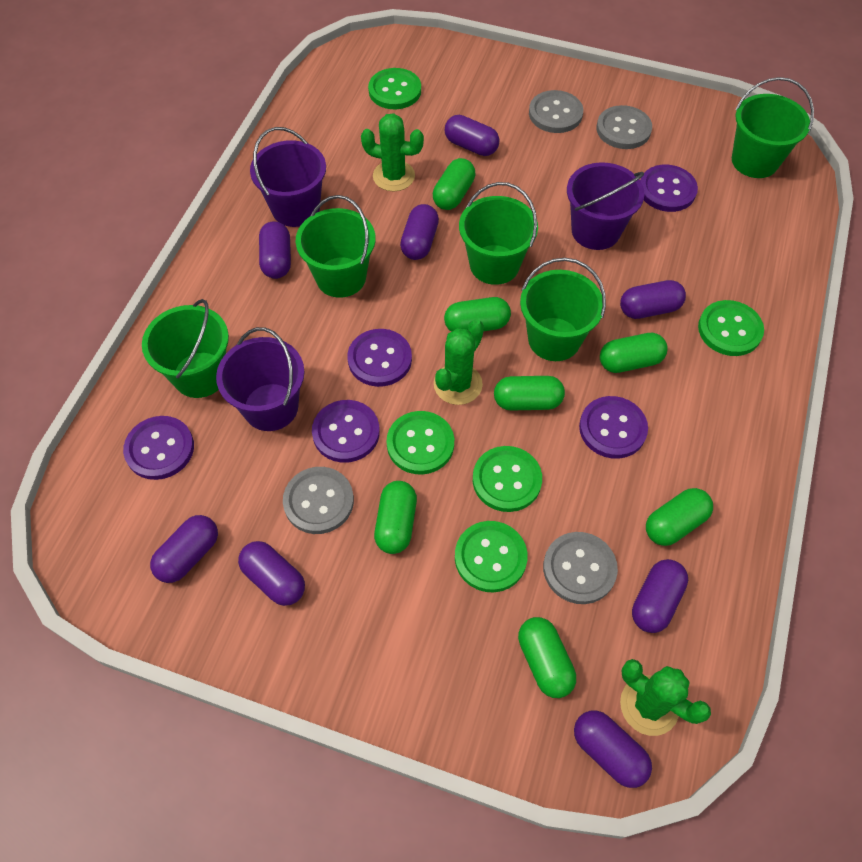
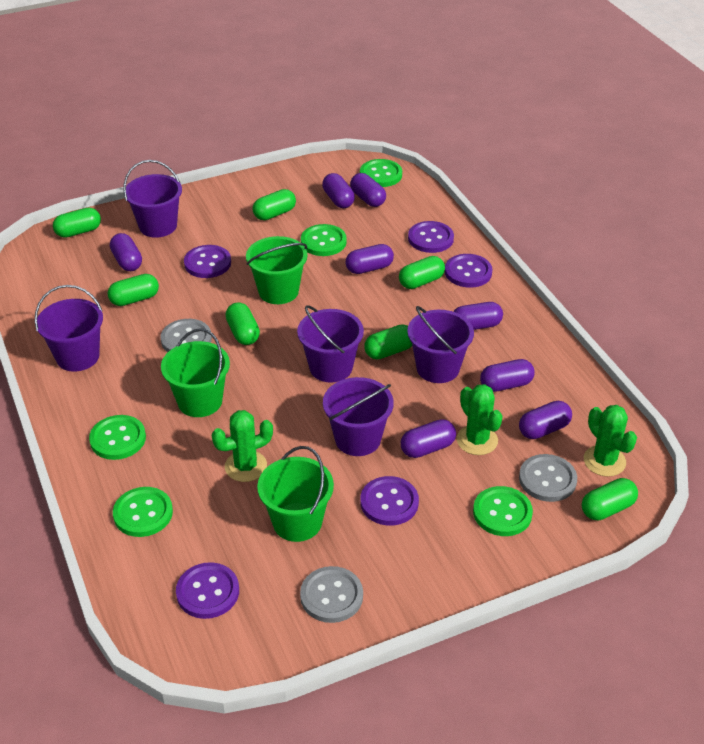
green bucket: 5 -> 3
grey button: 4 -> 3
purple bucket: 3 -> 5

